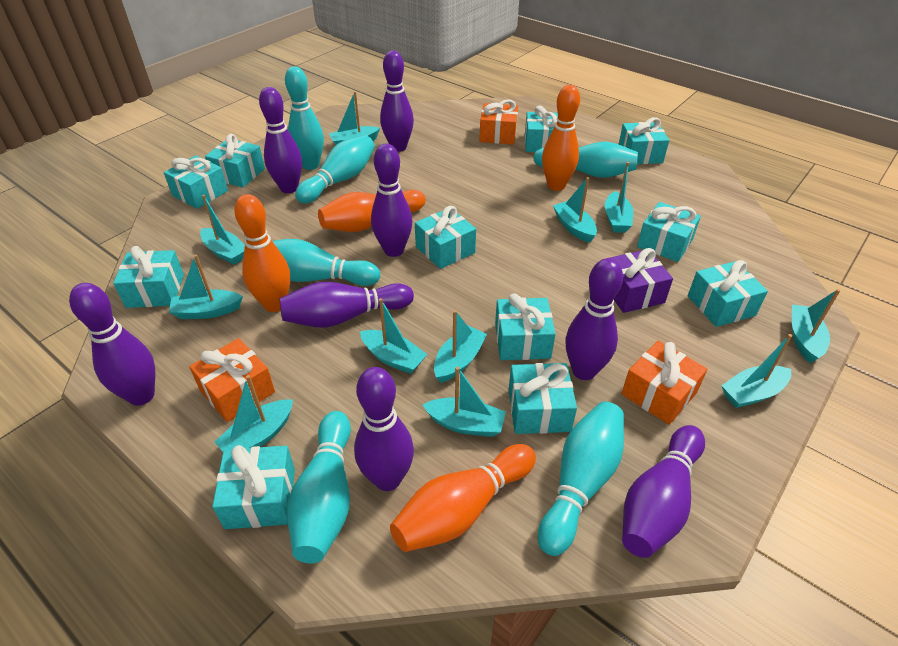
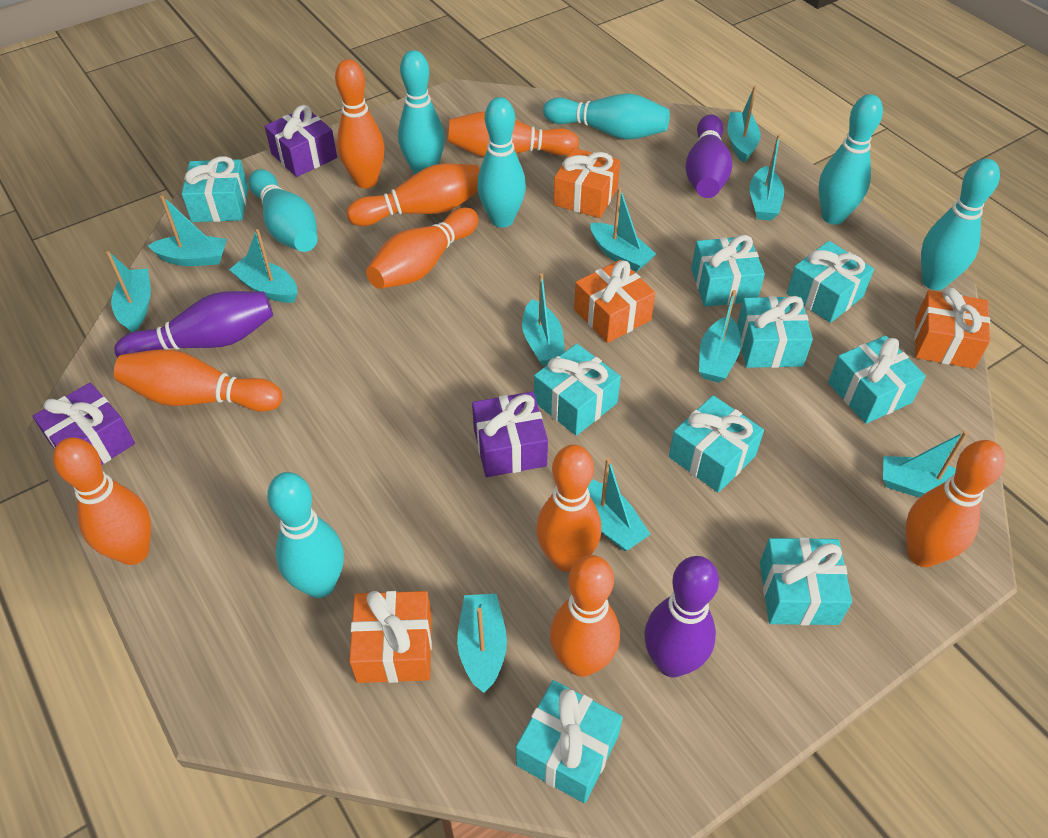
orange bowling pin: 4 -> 9
orange gift: 3 -> 4
purple bowling pin: 8 -> 3
purple gift: 1 -> 3
turquoise bowling pin: 6 -> 7
turquoise gift: 11 -> 9

